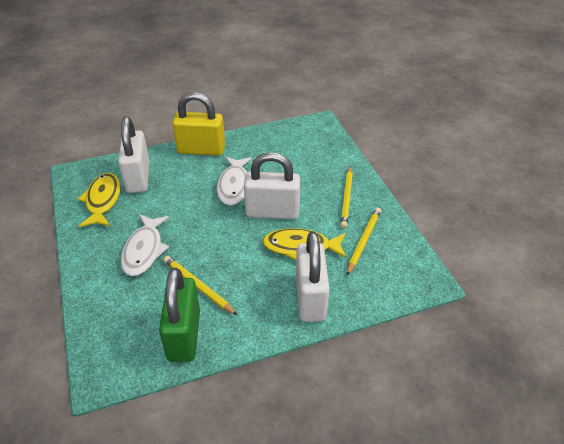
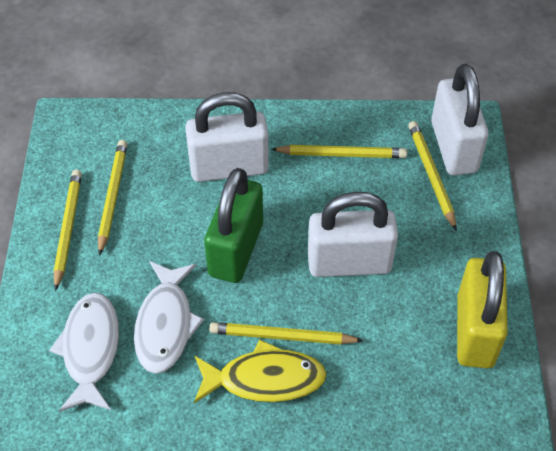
yellow fish: 2 -> 1
yellow pencil: 3 -> 5

